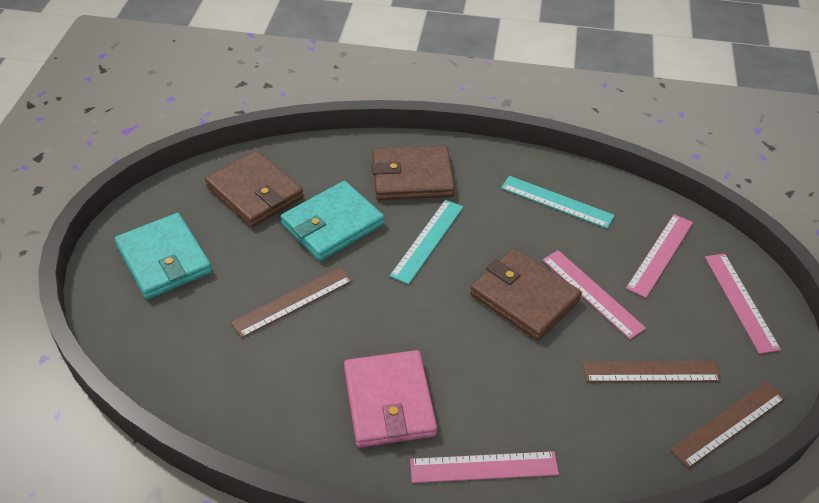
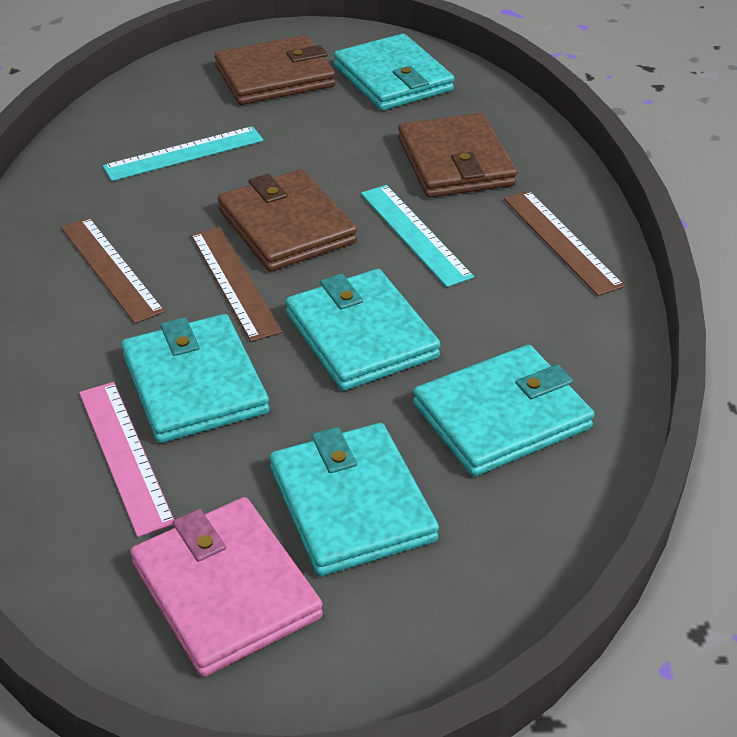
pink ruler: 4 -> 1
turquoise wallet: 2 -> 5

